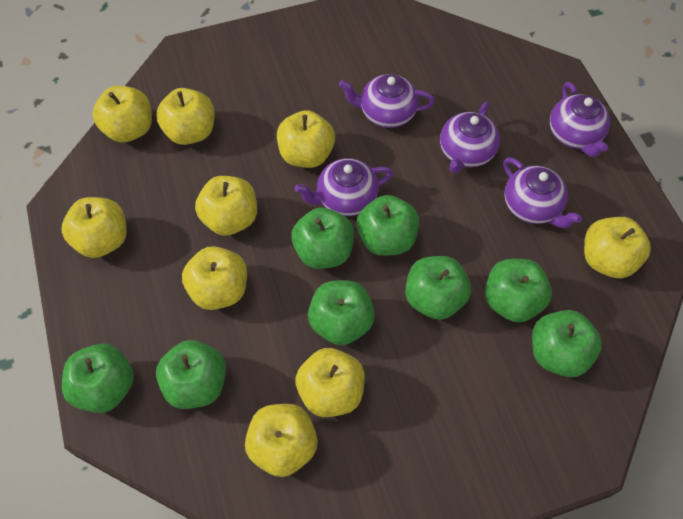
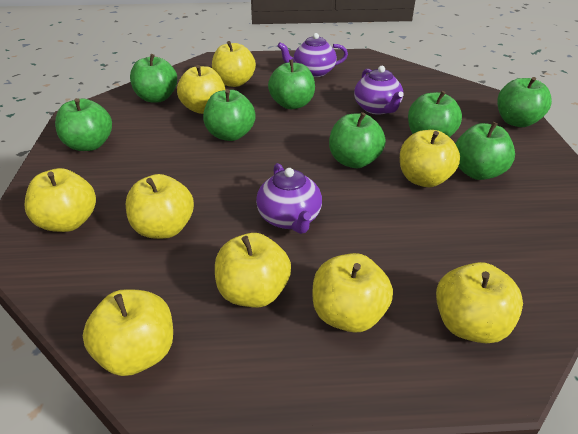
purple teapot: 5 -> 3

